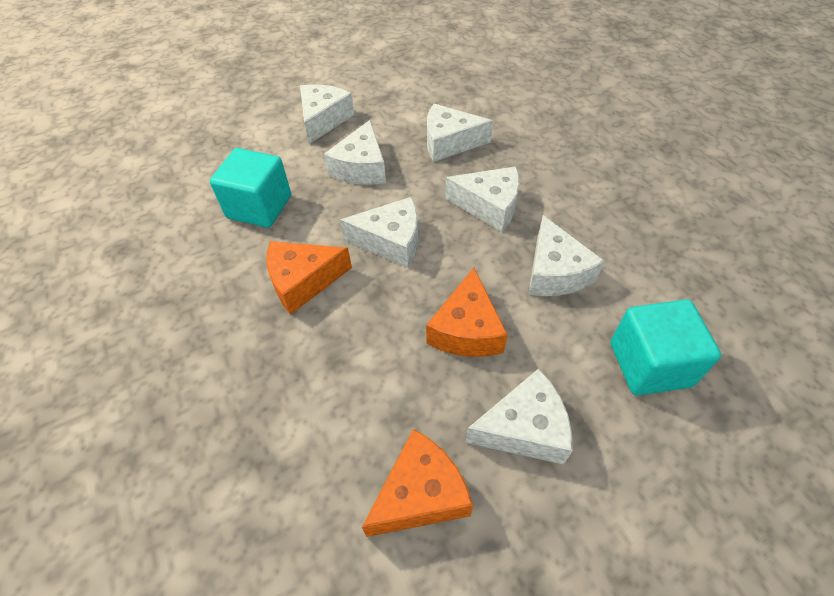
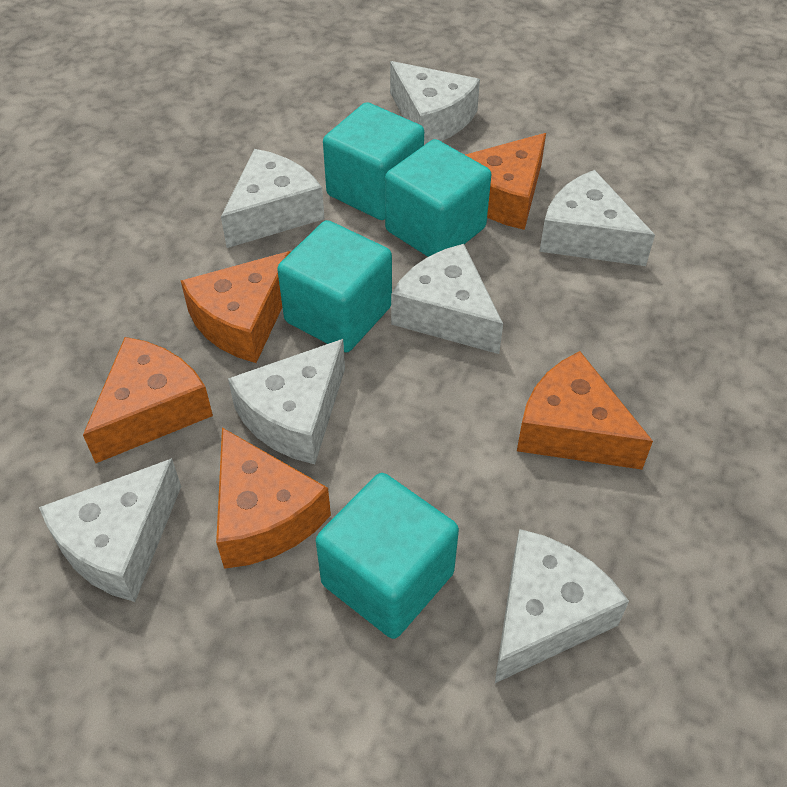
orange cheese: 3 -> 5
turquoise cube: 2 -> 4

